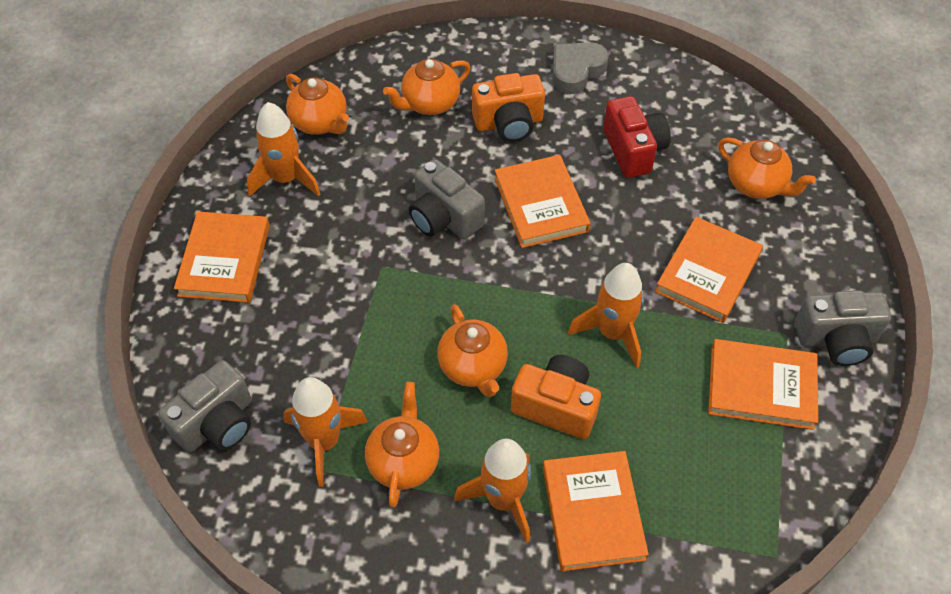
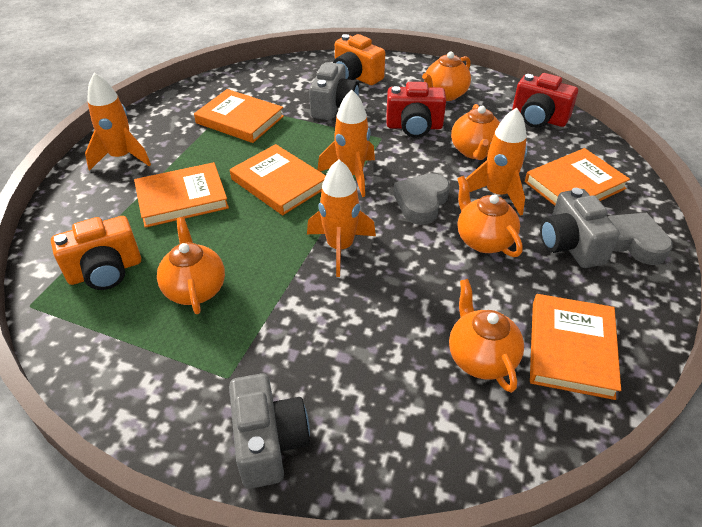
grey heart: 1 -> 2
red camera: 1 -> 2

